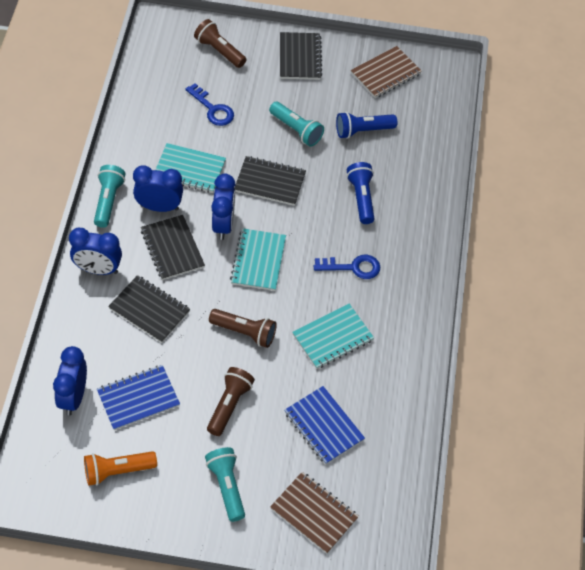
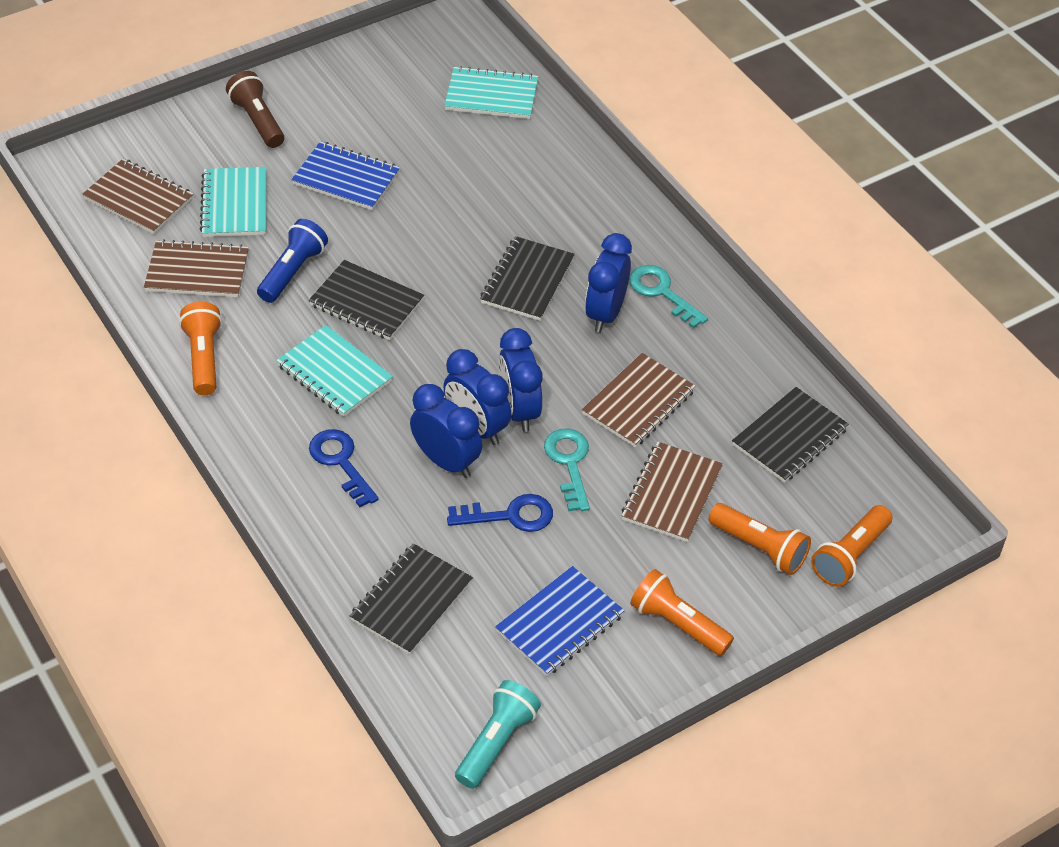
blue flashlight: 2 -> 1
brown flashlight: 3 -> 1
brown notebook: 2 -> 4
orange flashlight: 1 -> 4
turquoise flashlight: 3 -> 1
turquoise key: 0 -> 2

